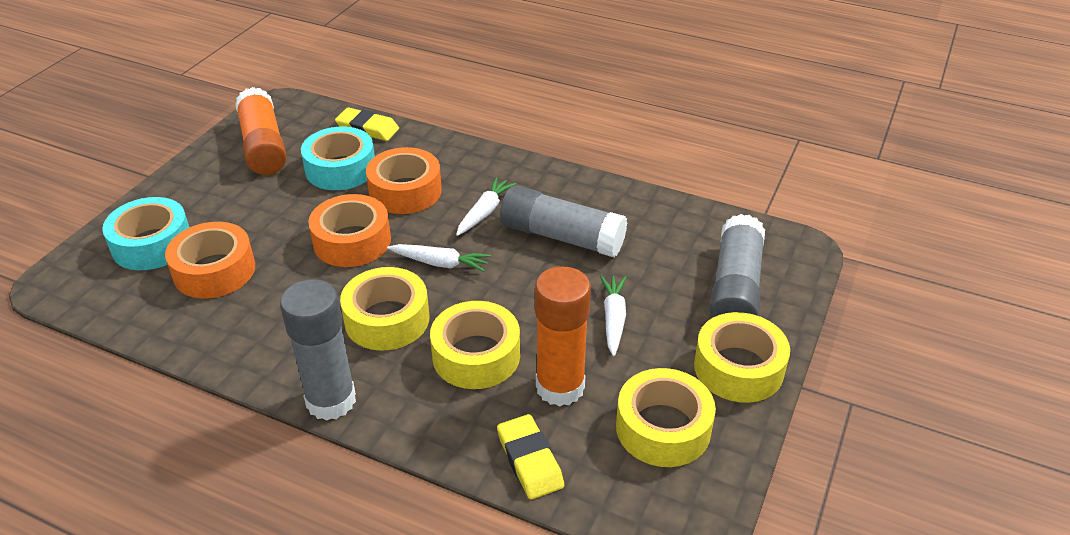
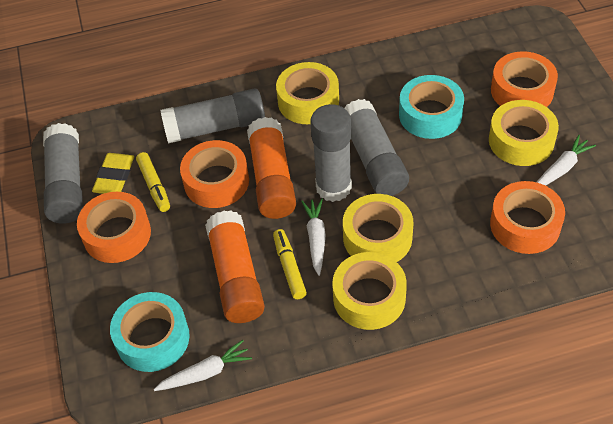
grey glue stick: 3 -> 4
orange tape: 3 -> 4
yellow eraser: 2 -> 1
yellow marker: 0 -> 2

